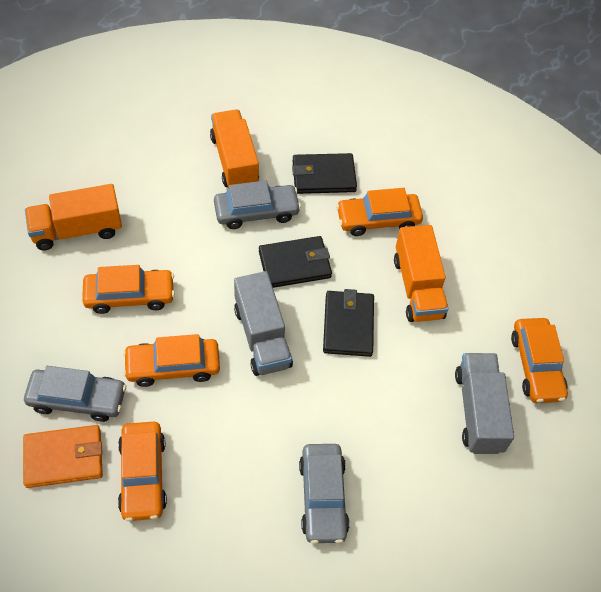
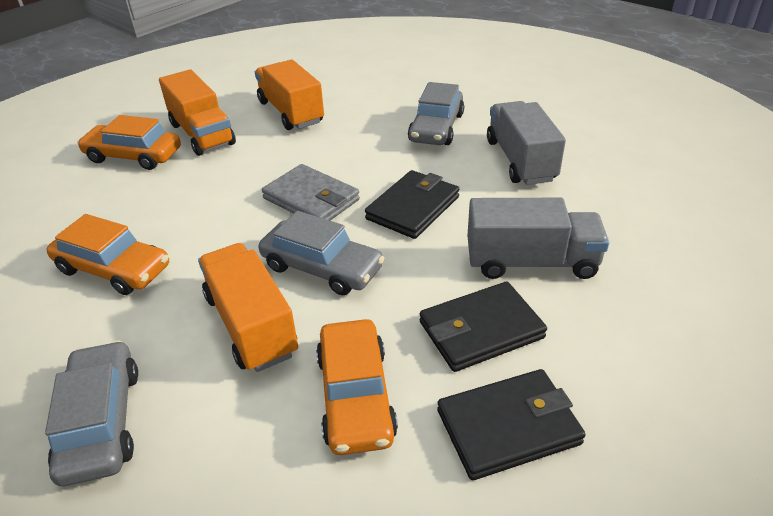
grey wallet: 0 -> 1
orange car: 5 -> 3
orange wallet: 1 -> 0

